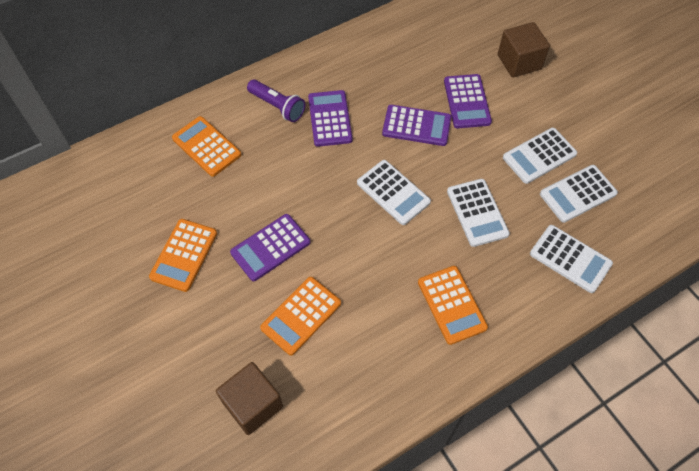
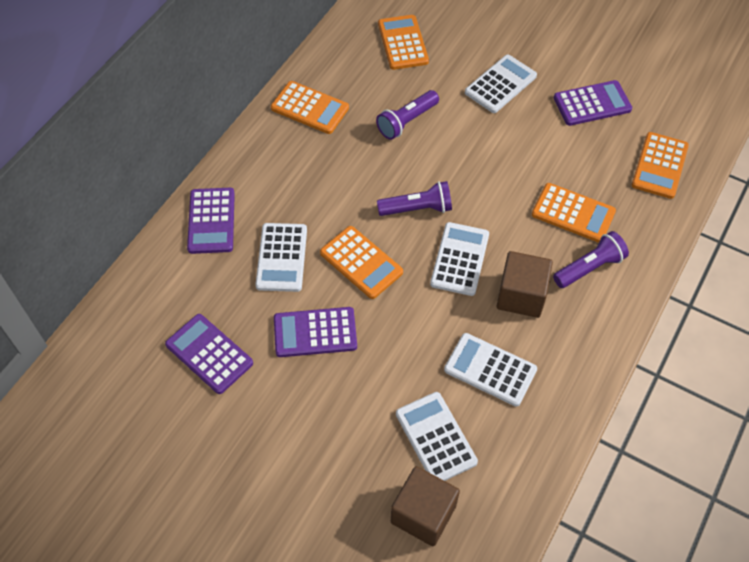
orange calculator: 4 -> 5
purple flashlight: 1 -> 3

